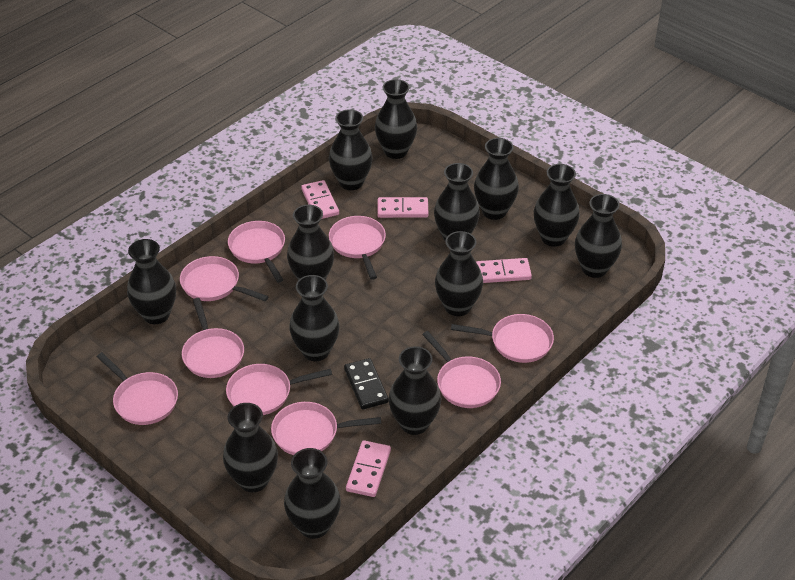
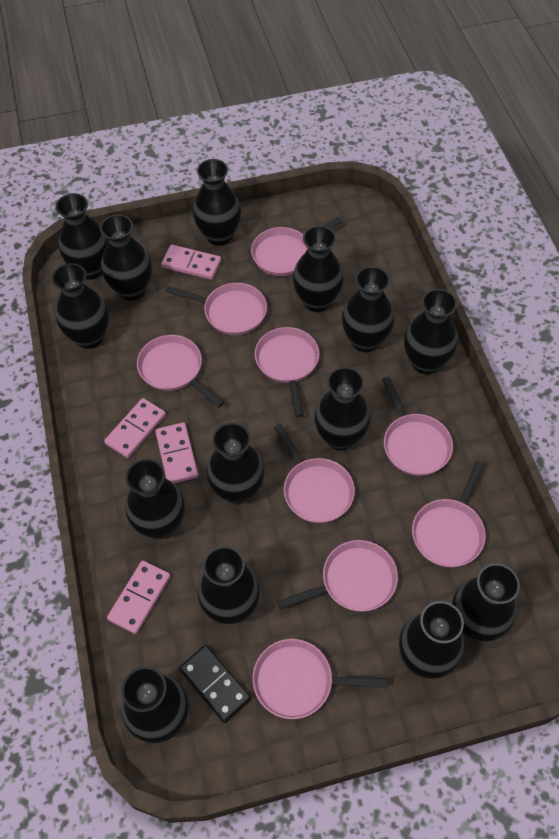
black vase: 13 -> 14

